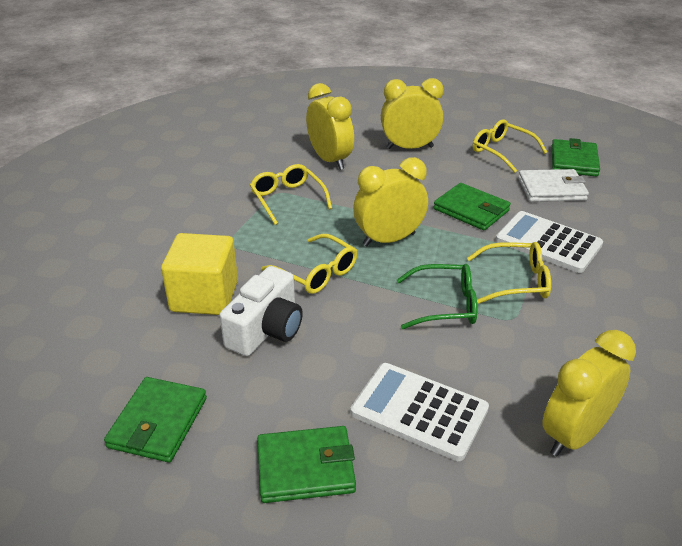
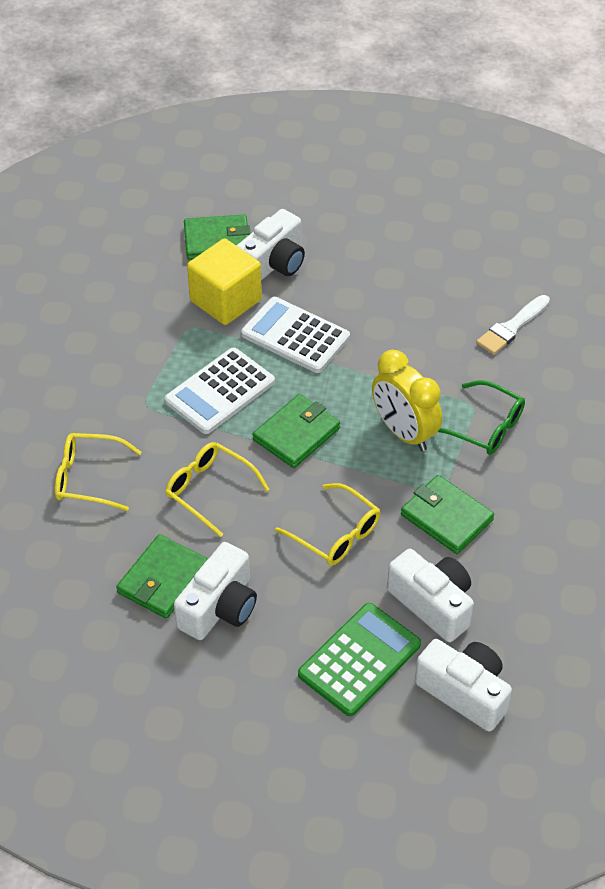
green calculator: 0 -> 1
white brush: 0 -> 1
white camera: 1 -> 4
white wallet: 1 -> 0
yellow clock: 4 -> 1
yellow glasses: 4 -> 3

